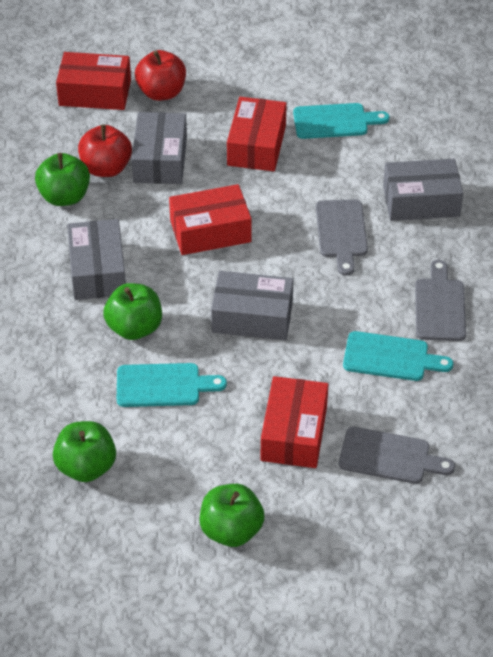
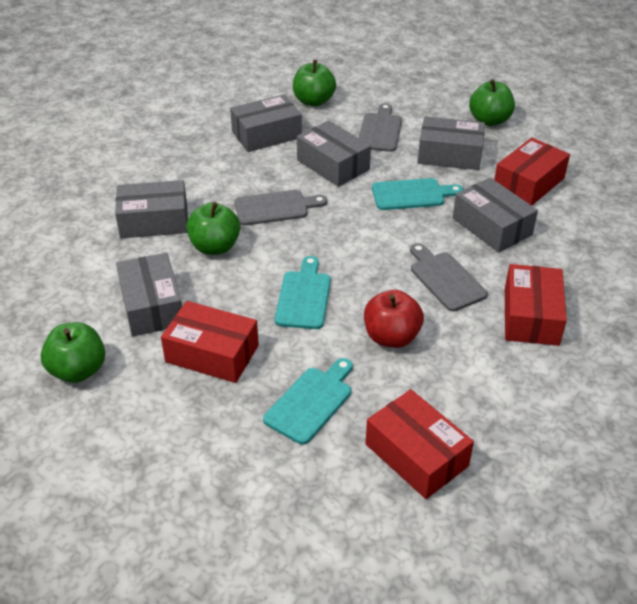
grey box: 4 -> 6
red apple: 2 -> 1

